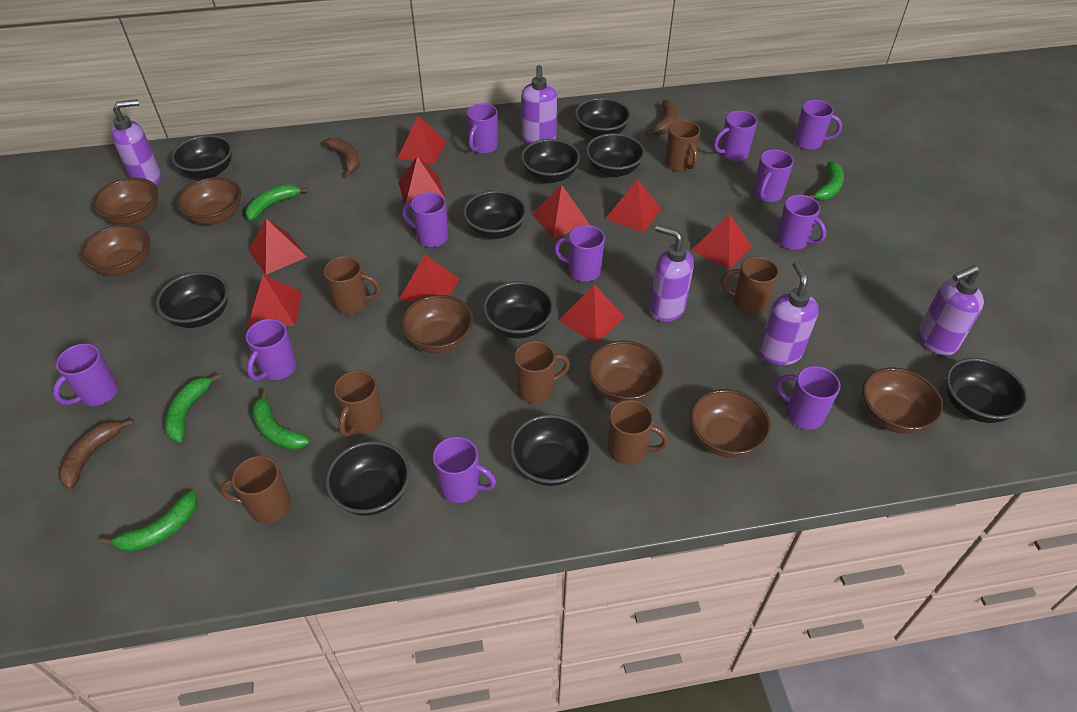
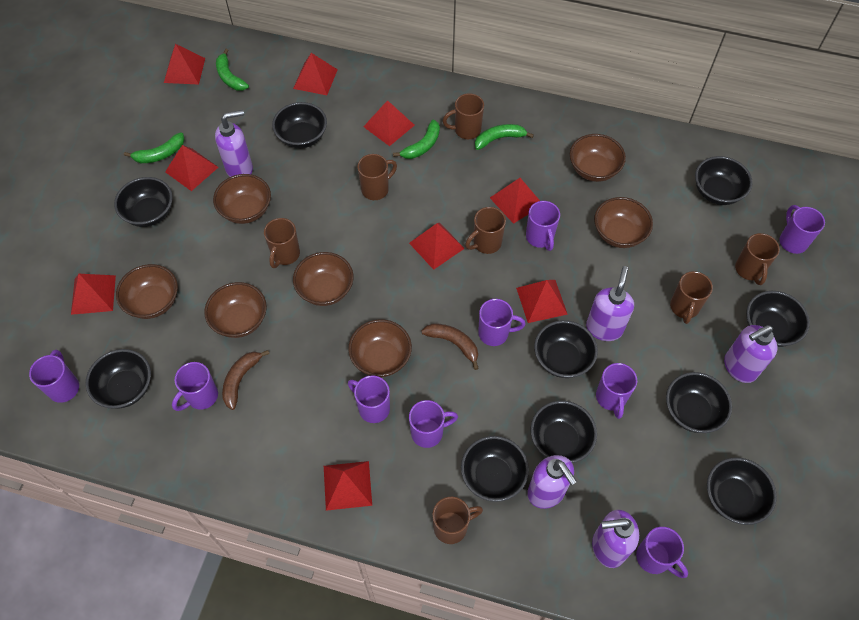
brown banana: 3 -> 2
green banana: 5 -> 4
purple mug: 11 -> 9

